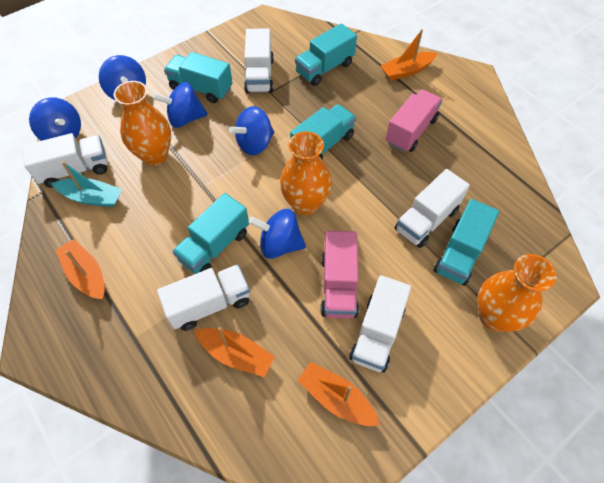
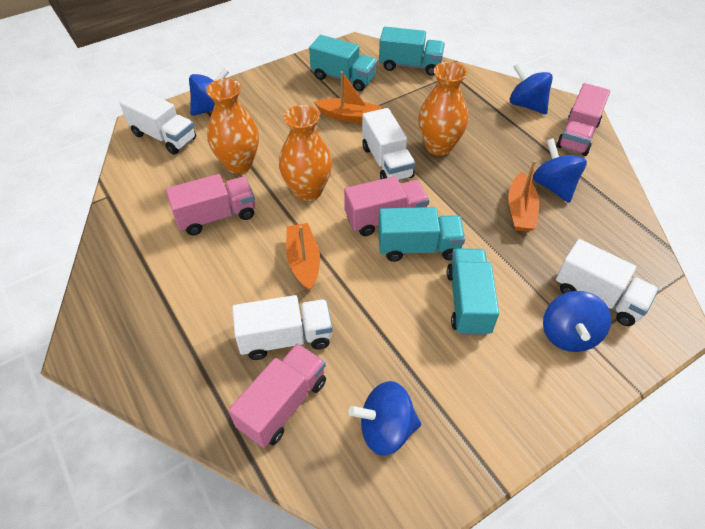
orange boat: 4 -> 3
pink truck: 2 -> 4
turquoise boat: 1 -> 0
turquoise truck: 5 -> 4
white truck: 5 -> 4

